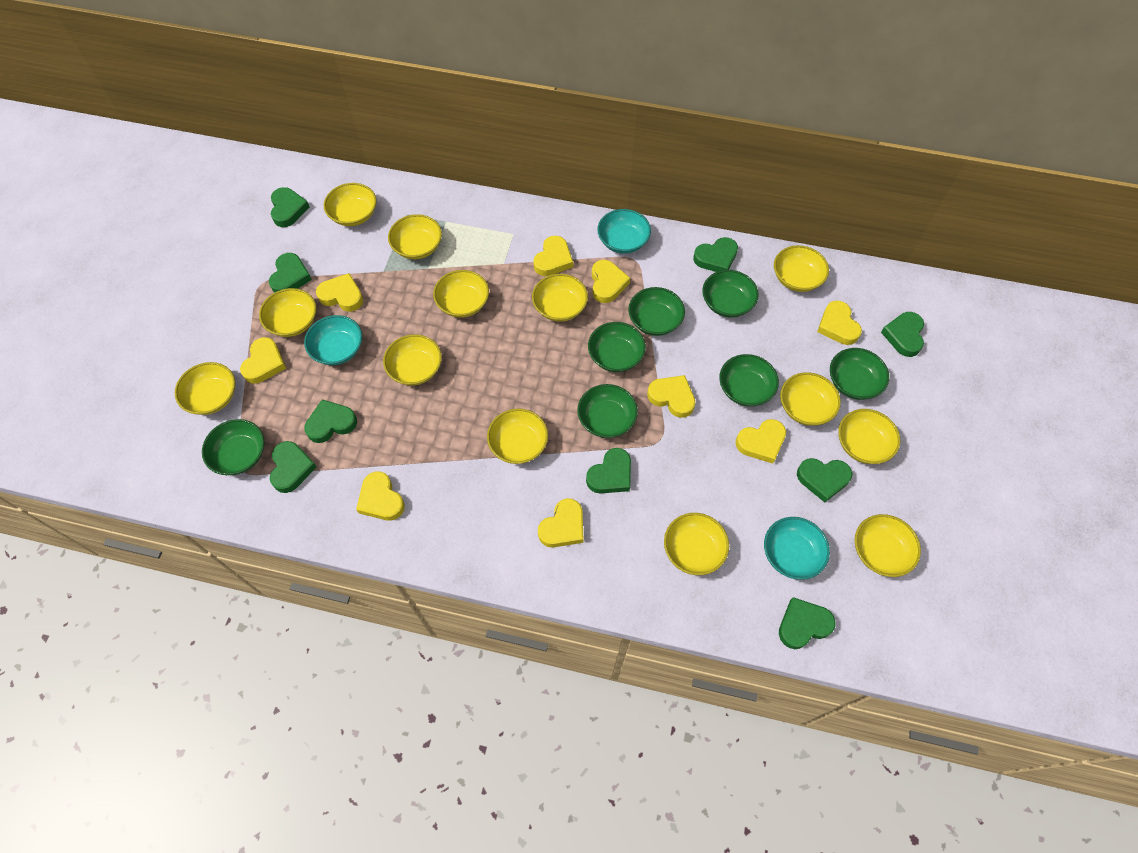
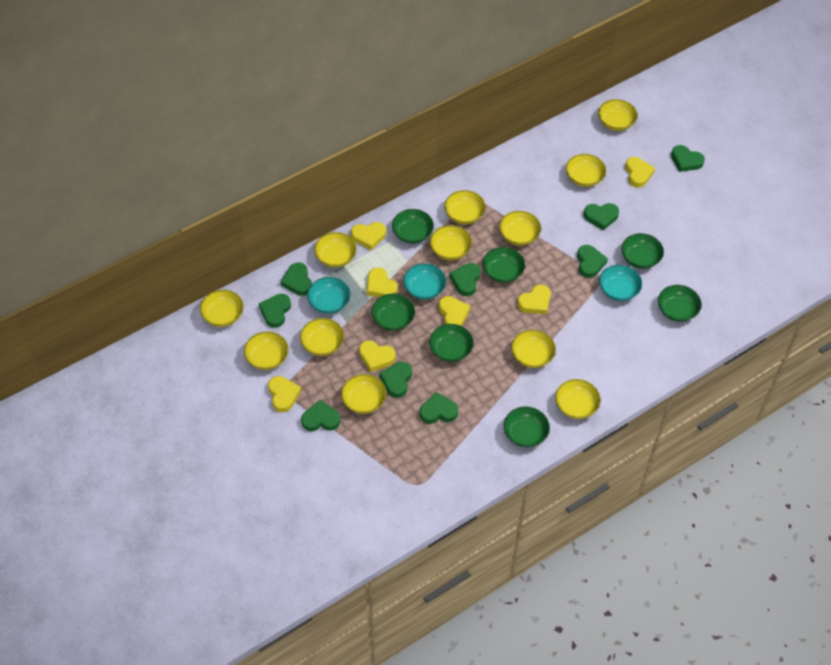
yellow bowl: 13 -> 12
yellow heart: 9 -> 7

